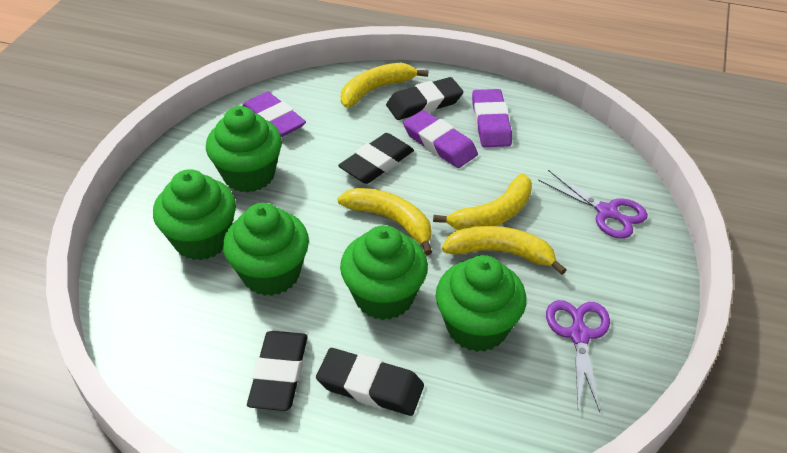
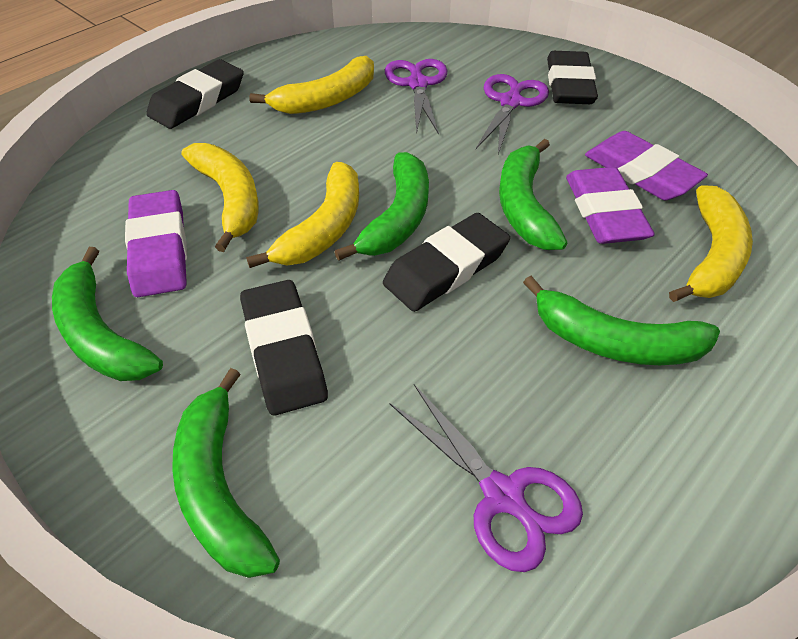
green banana: 0 -> 5
green cupcake: 5 -> 0
purple scissors: 2 -> 3

